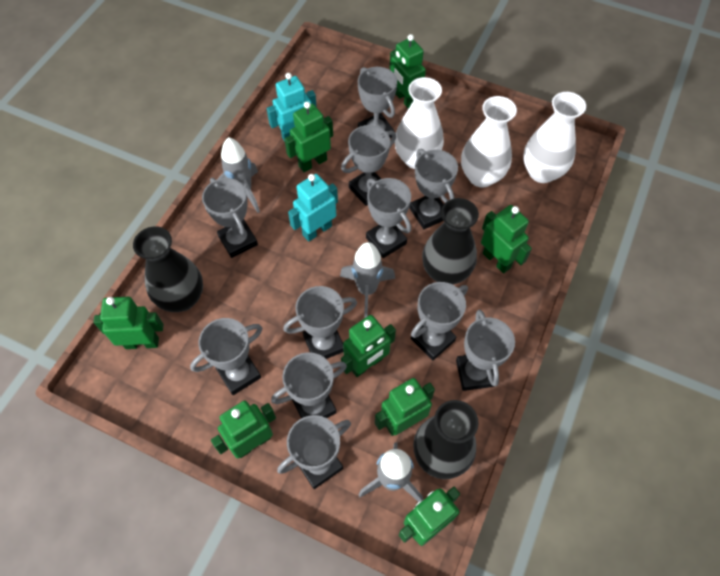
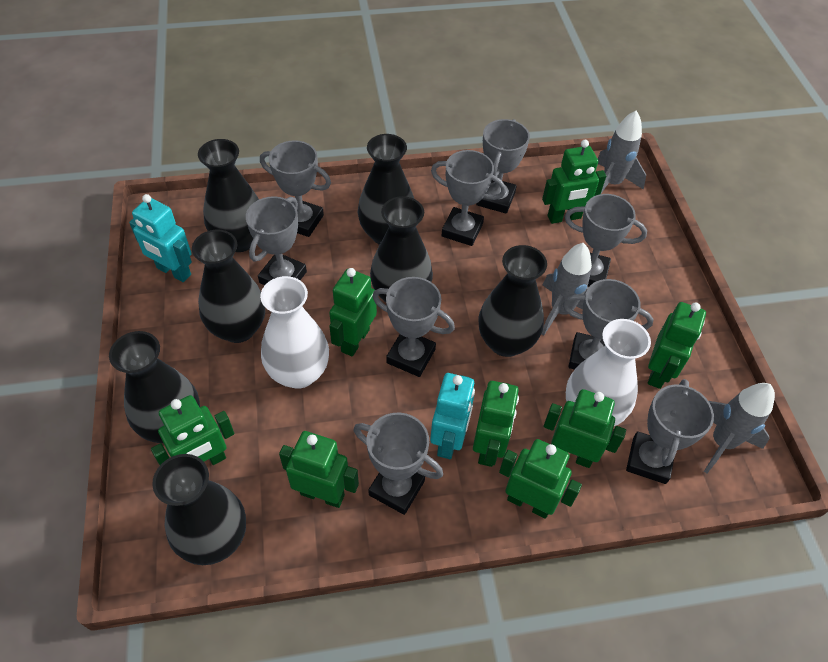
black vase: 3 -> 7
grey trophy: 11 -> 9
white vase: 3 -> 2

